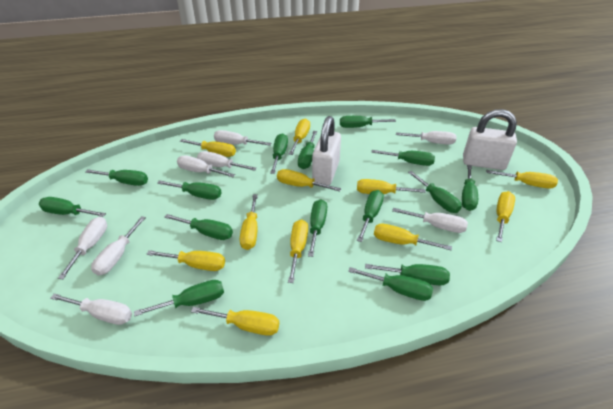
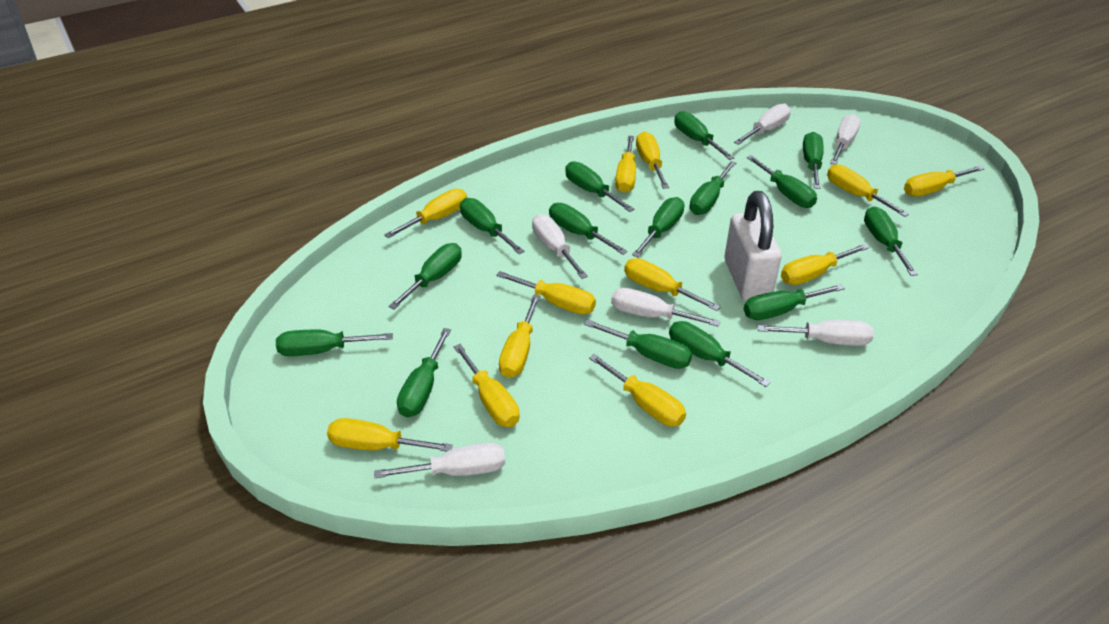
white padlock: 2 -> 1
white screwdriver: 8 -> 6
yellow screwdriver: 11 -> 12

